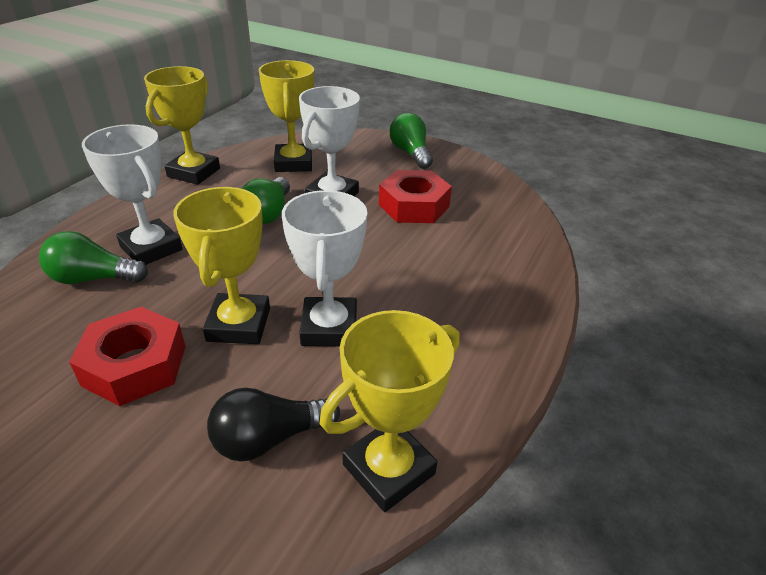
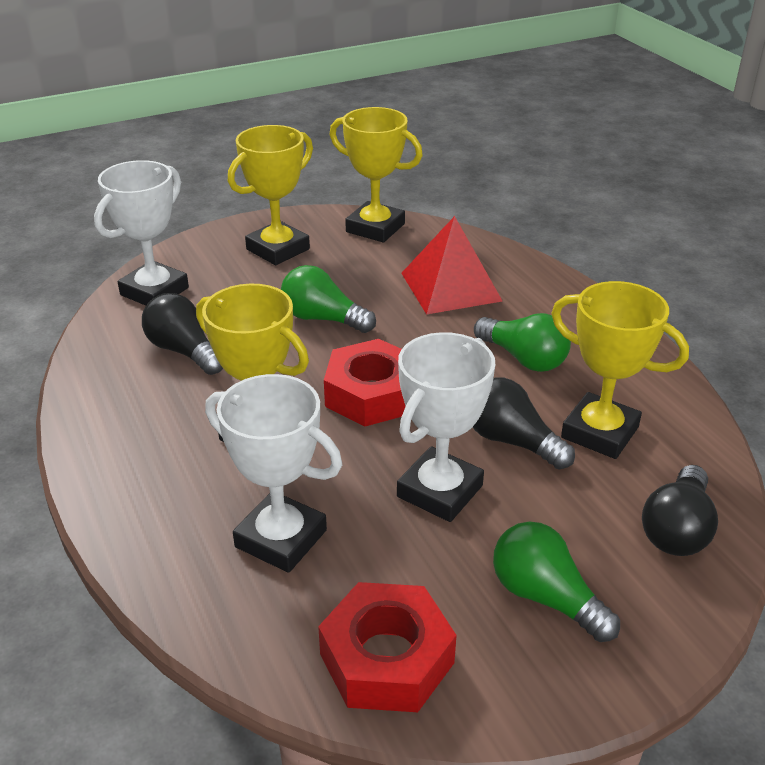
black light bulb: 1 -> 3
red pyramid: 0 -> 1

